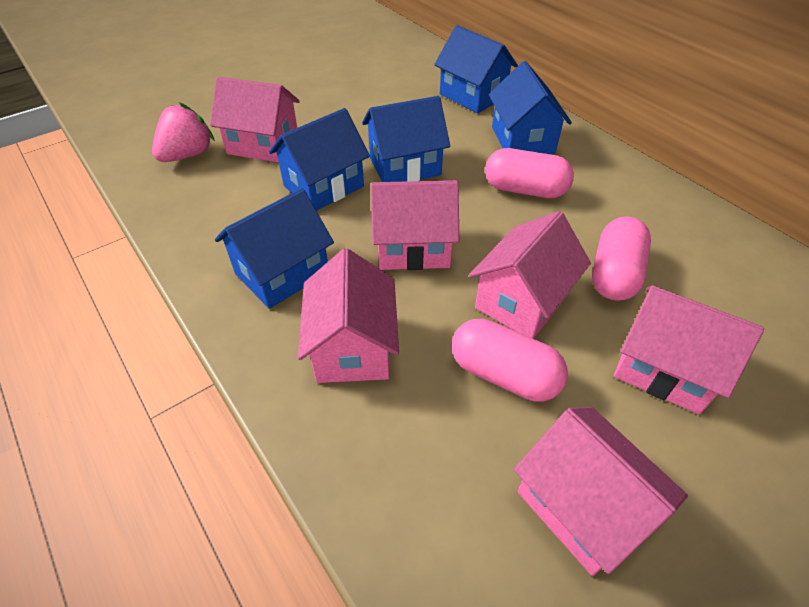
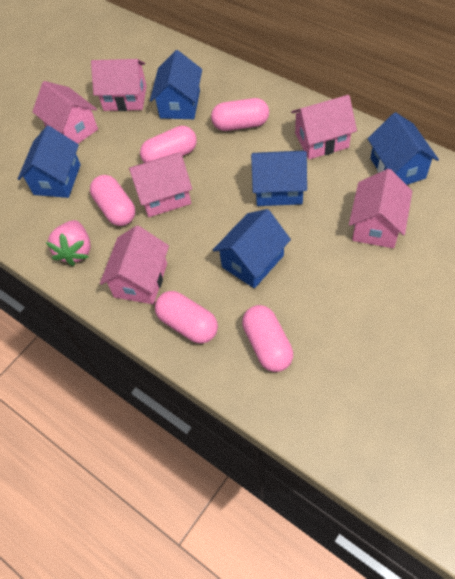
pink capsule: 3 -> 5

